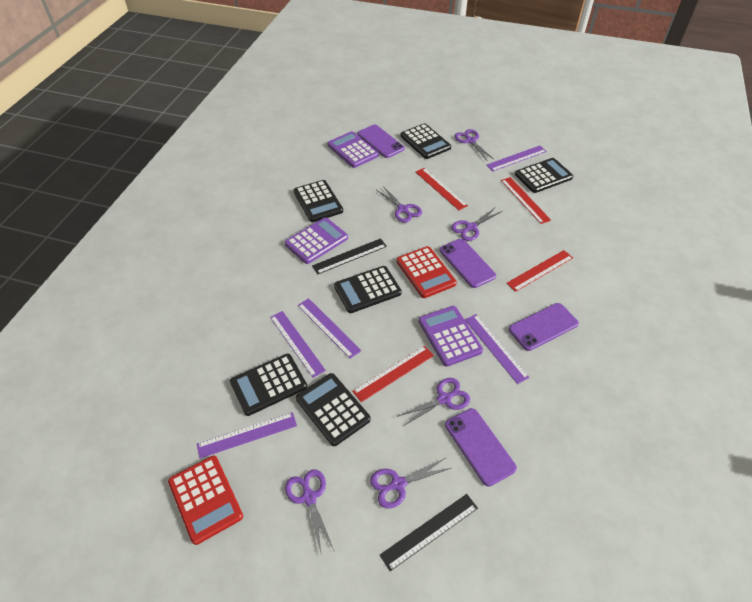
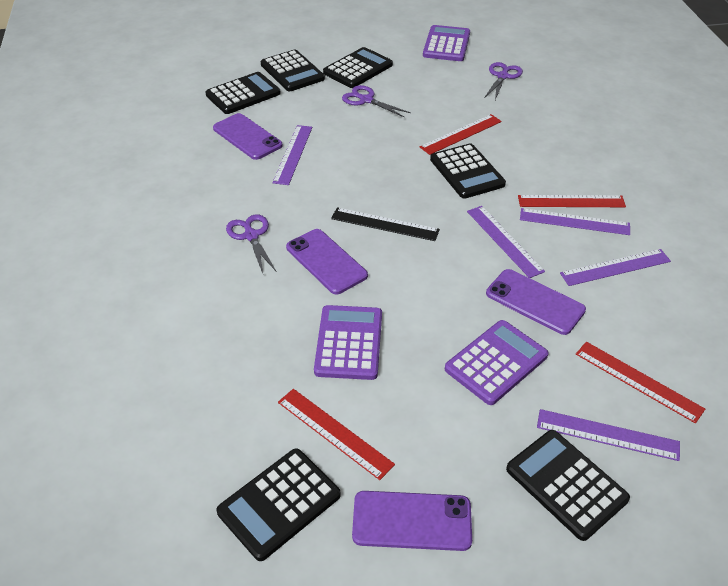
black ruler: 2 -> 1
purple scissors: 6 -> 3
red calculator: 2 -> 0

